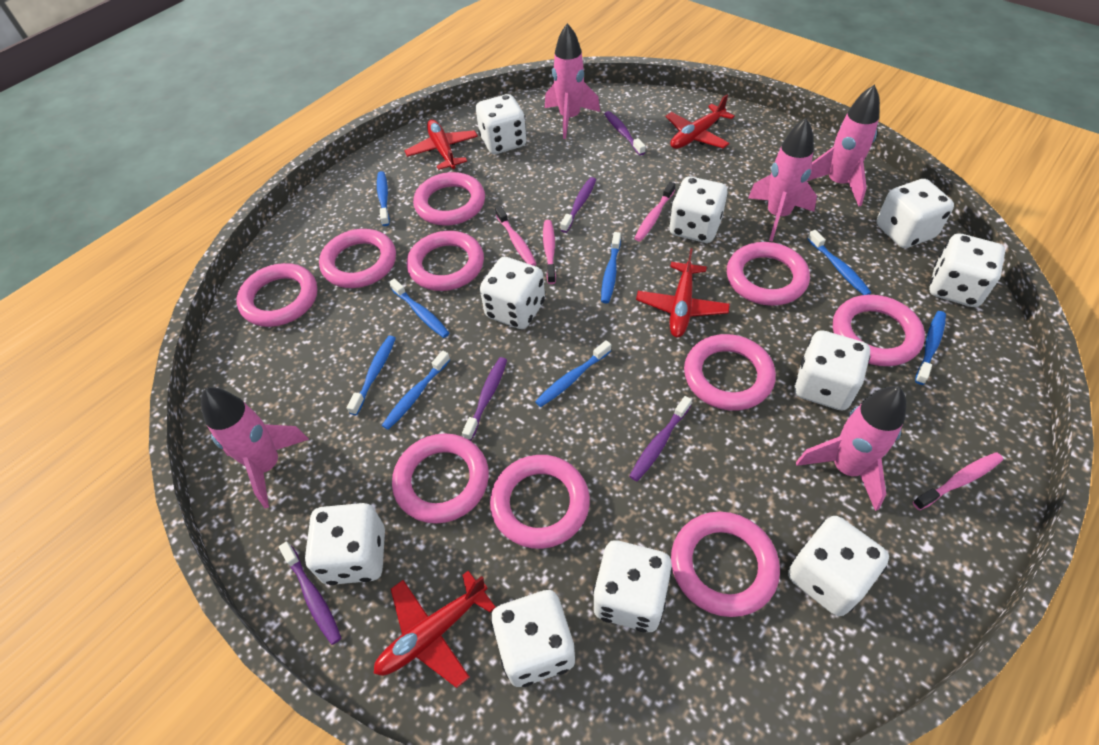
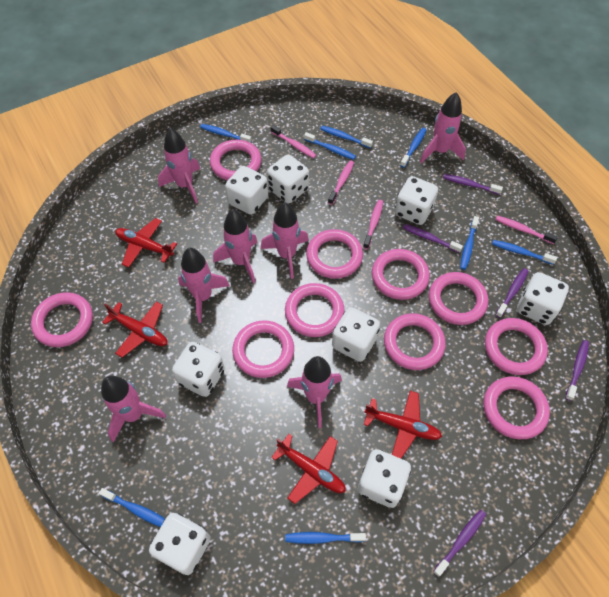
pink rocket: 5 -> 7
white dice: 10 -> 8

